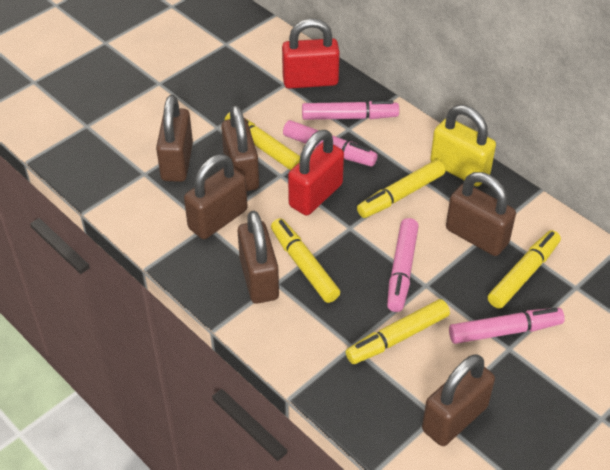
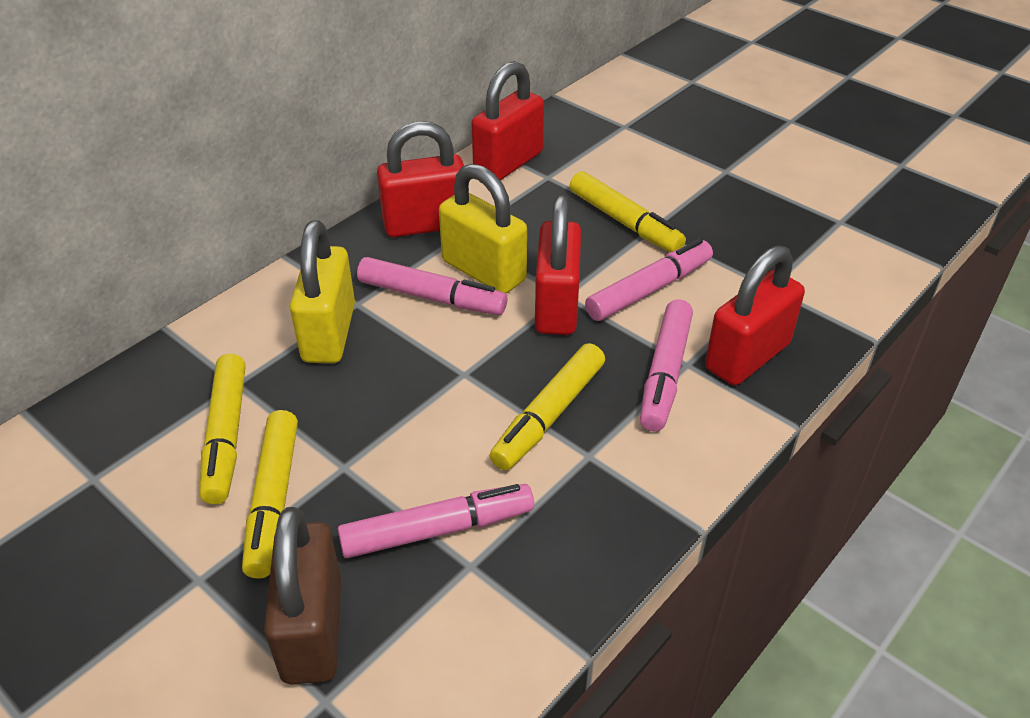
brown padlock: 6 -> 1
red padlock: 2 -> 4
yellow marker: 5 -> 4
yellow padlock: 1 -> 2

